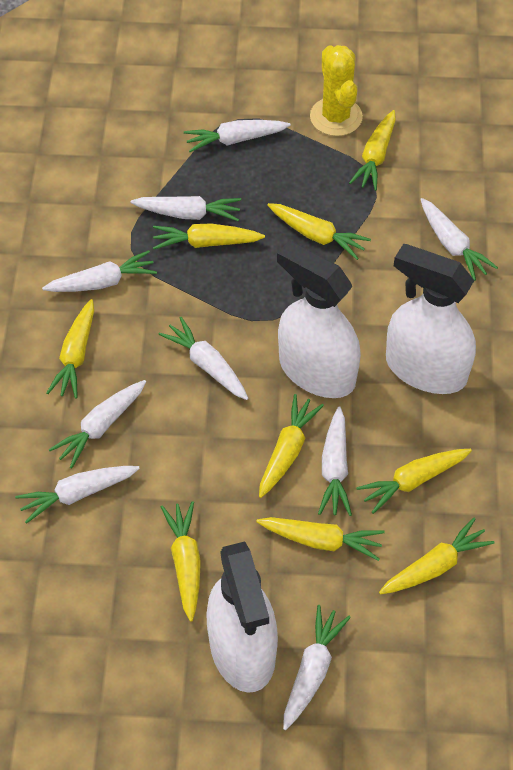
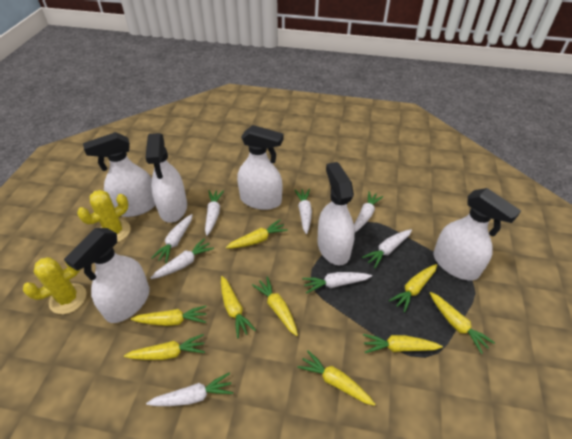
white carrot: 9 -> 8
white spray bottle: 3 -> 6
yellow cactus: 1 -> 2

